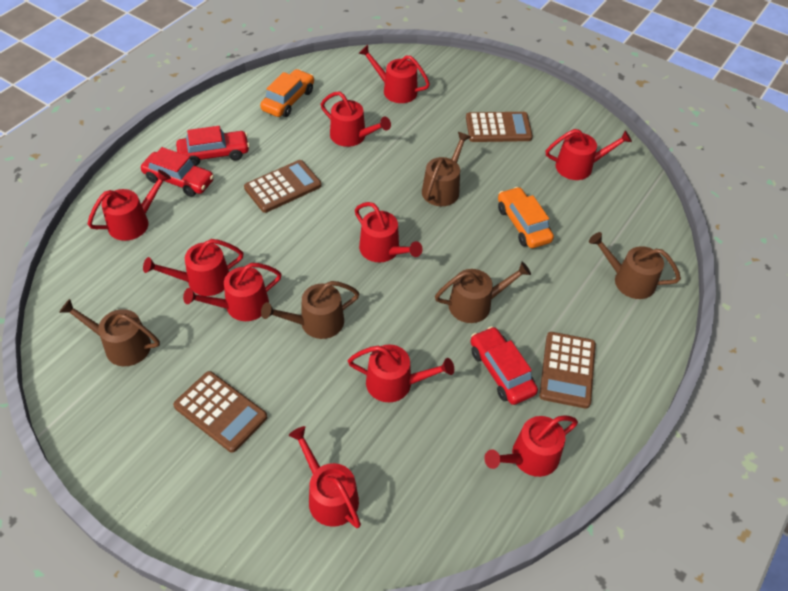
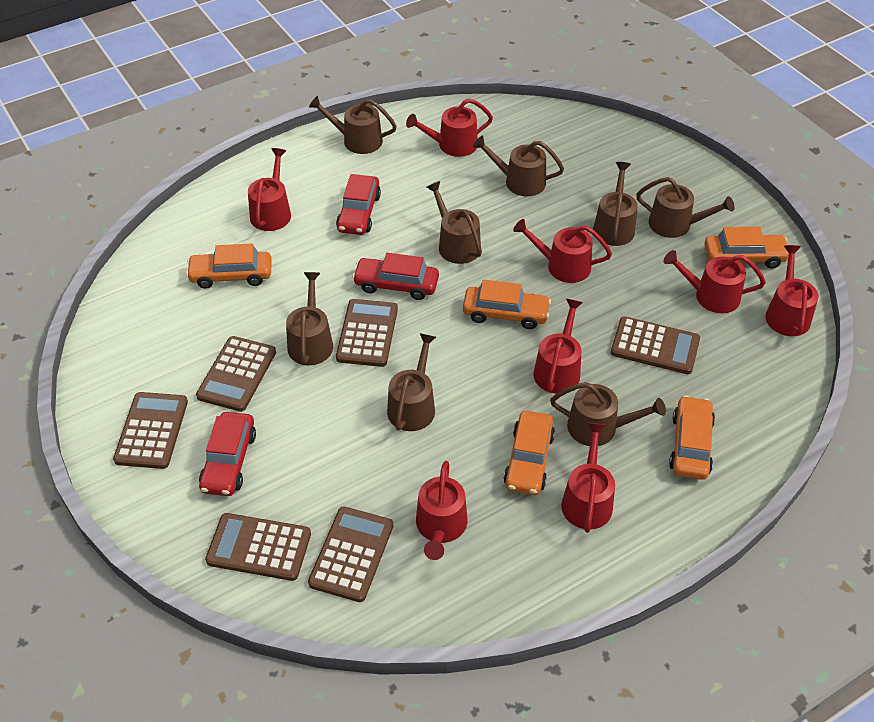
brown calculator: 4 -> 6
brown watering can: 5 -> 8
orange car: 2 -> 5
red watering can: 10 -> 8

